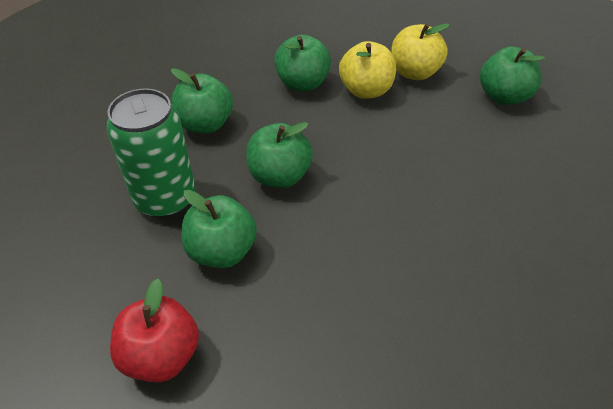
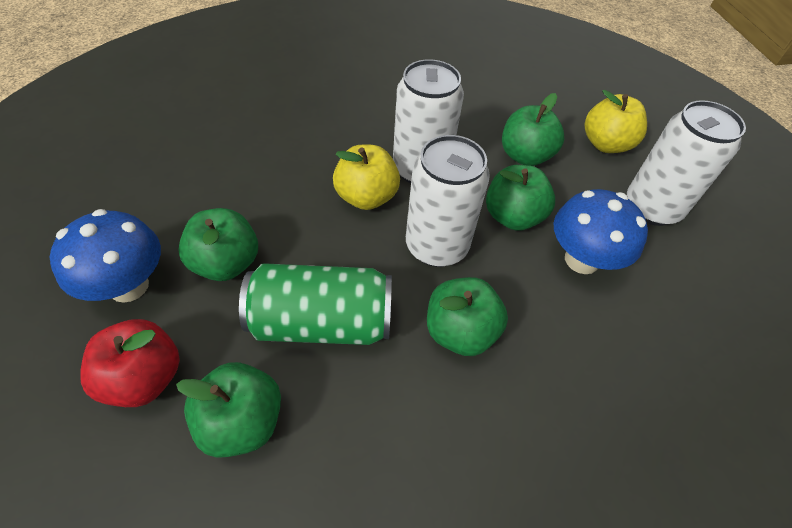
blue mushroom: 0 -> 2
white can: 0 -> 3

